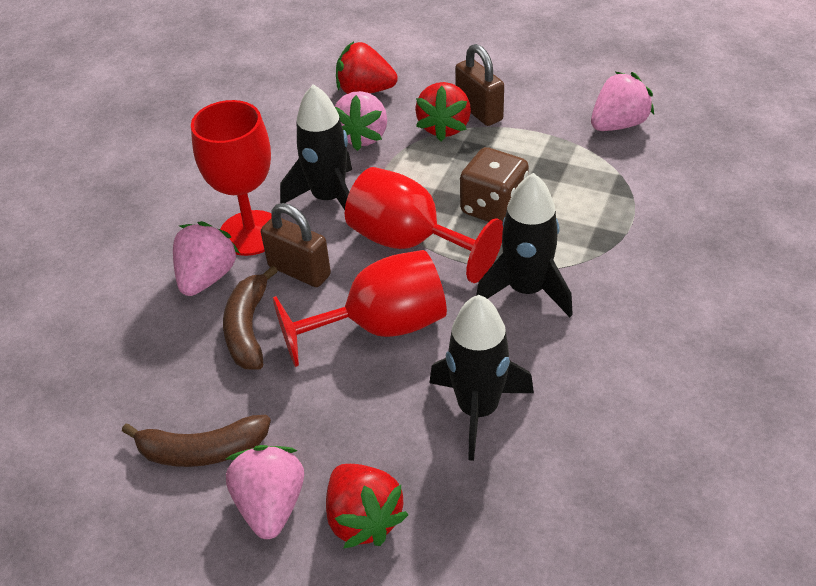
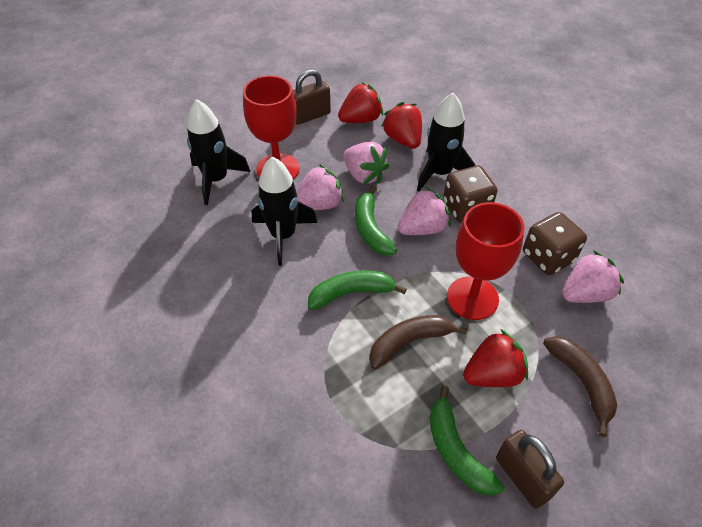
brown dice: 1 -> 2
green banana: 0 -> 3
red goblet: 3 -> 2

